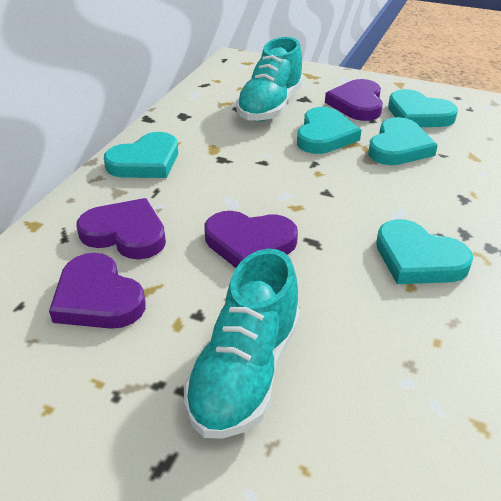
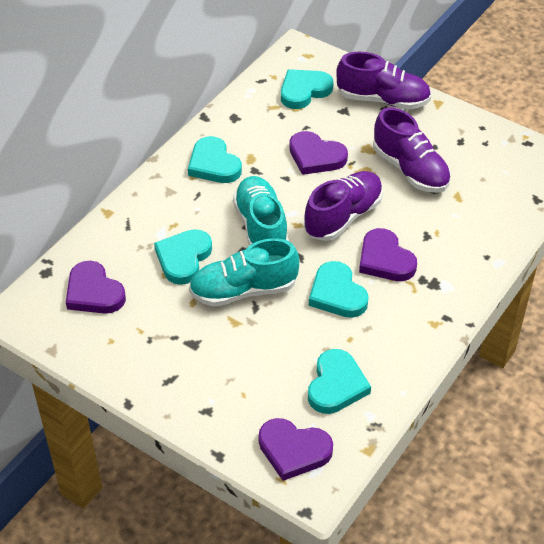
purple shoe: 0 -> 3

